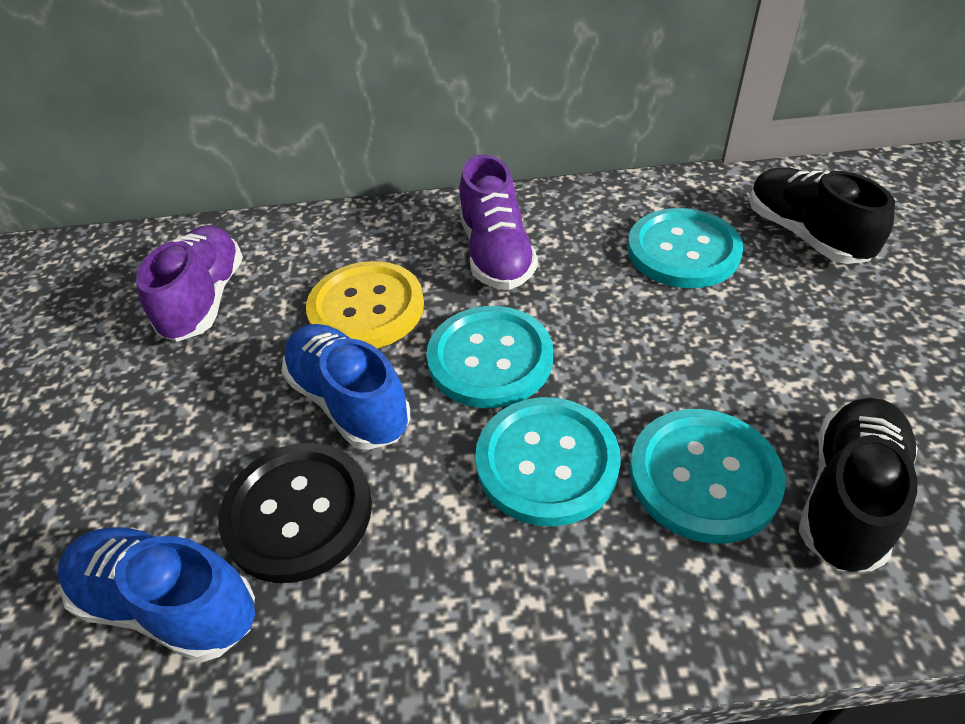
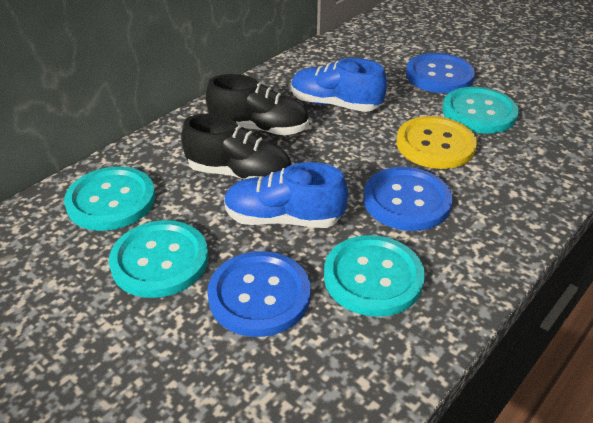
black button: 1 -> 0
blue button: 0 -> 3
purple shoe: 2 -> 0

